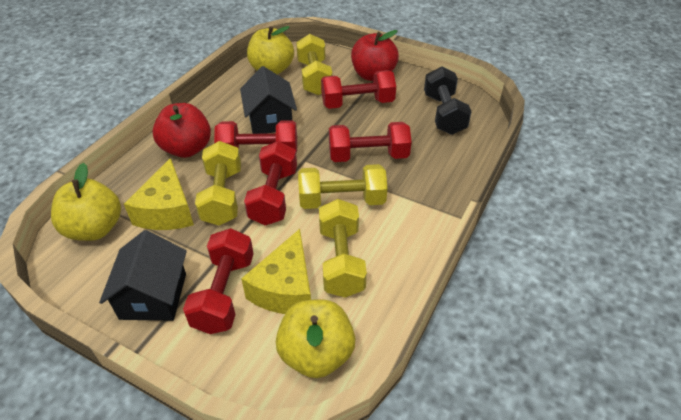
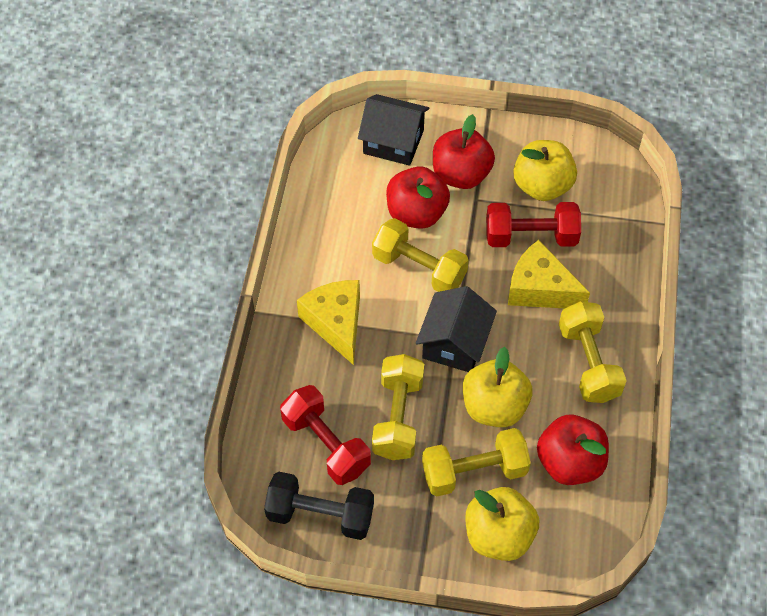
red apple: 2 -> 3
red dumbbell: 5 -> 2

